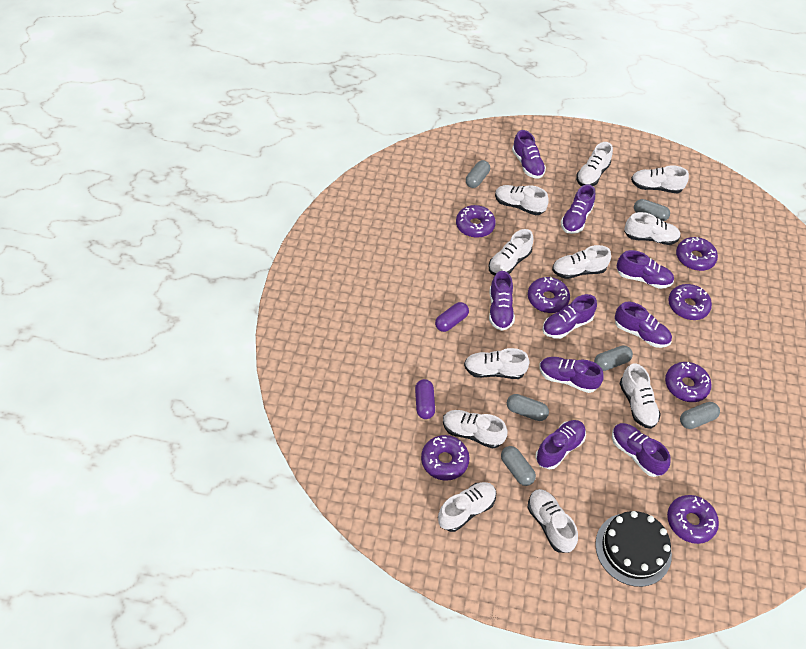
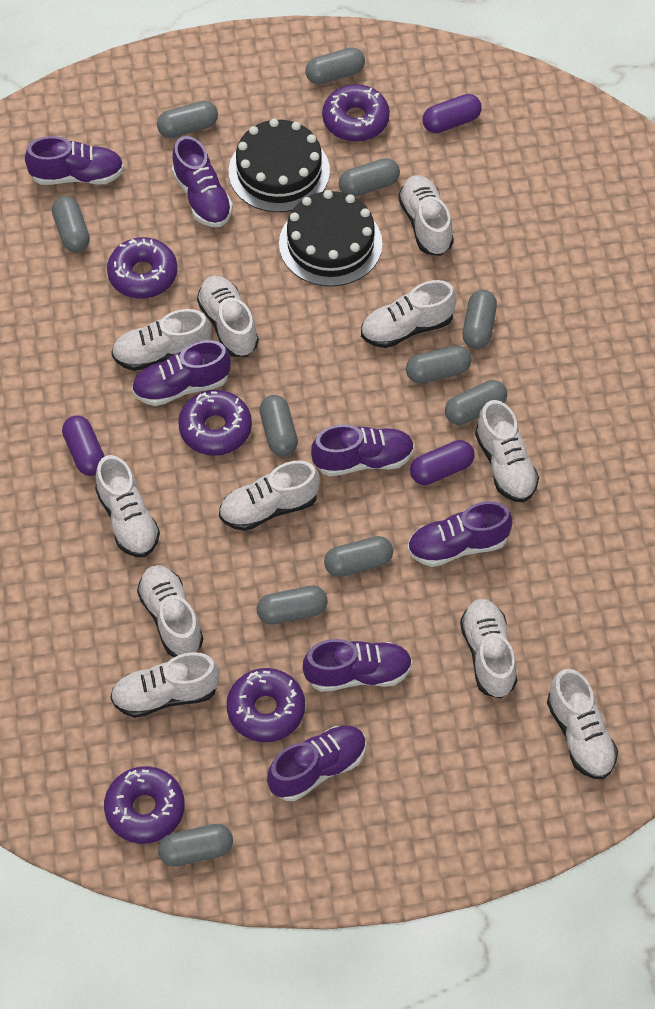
black cake: 1 -> 2
grey capsule: 6 -> 11
purple capsule: 2 -> 3
purple donut: 7 -> 5
purple shoe: 9 -> 7

